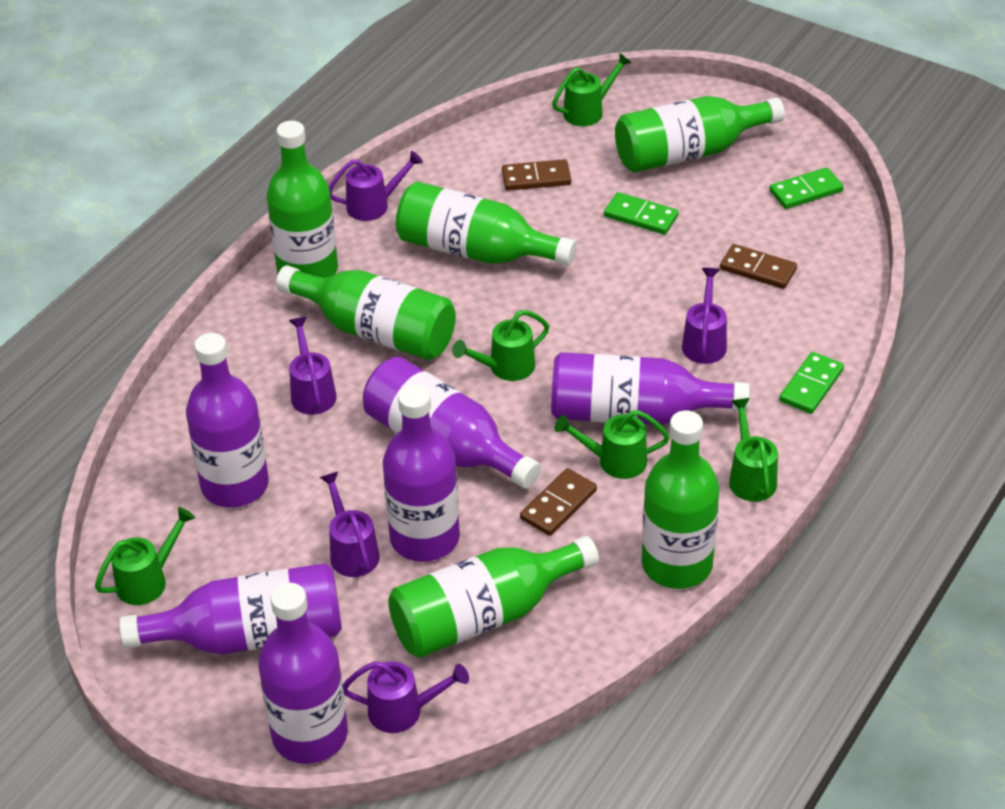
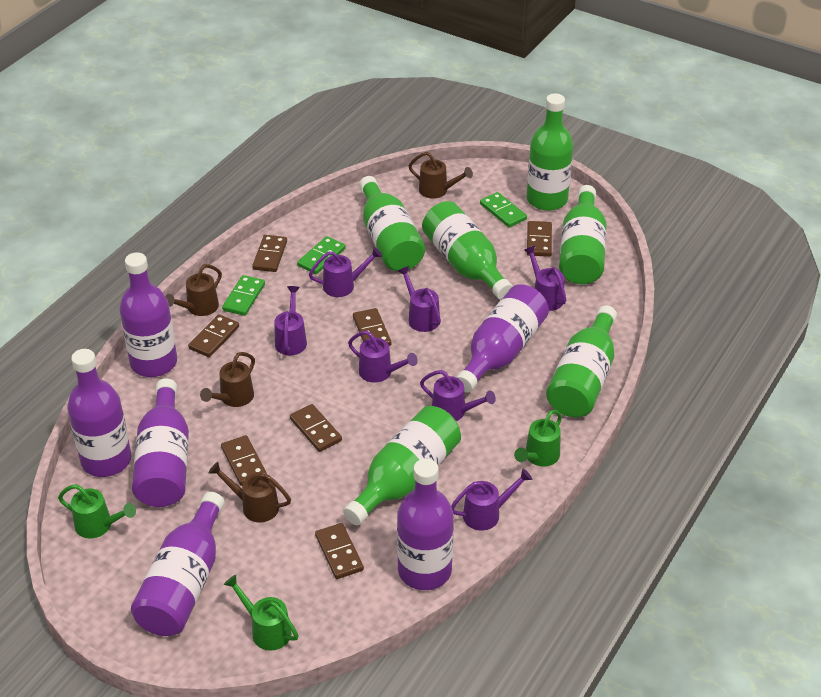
brown domino: 3 -> 7
brown watering can: 0 -> 4
green watering can: 5 -> 3
purple watering can: 5 -> 7

